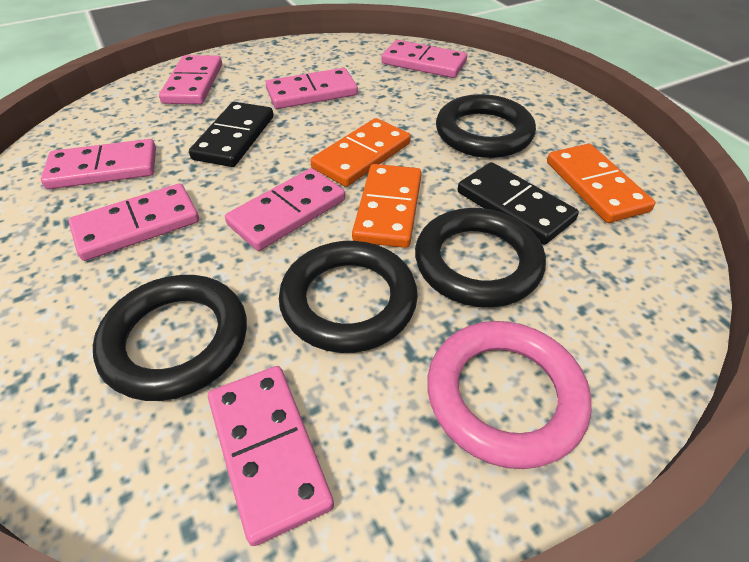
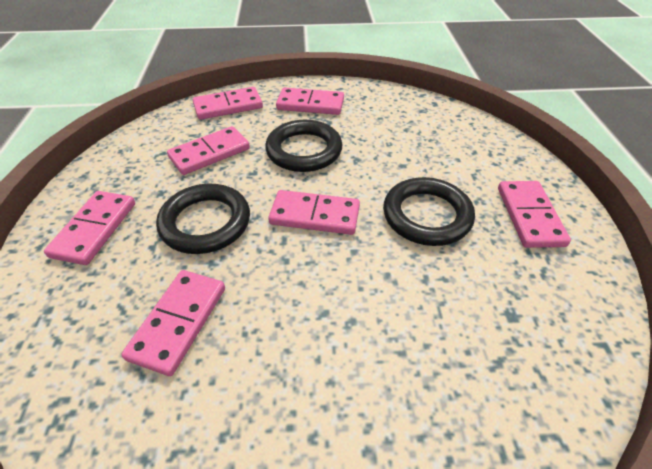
black domino: 2 -> 0
black ring: 4 -> 3
orange domino: 3 -> 0
pink ring: 1 -> 0

